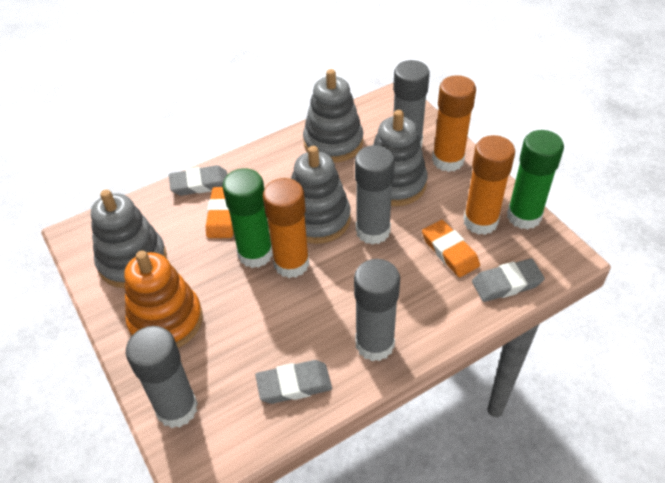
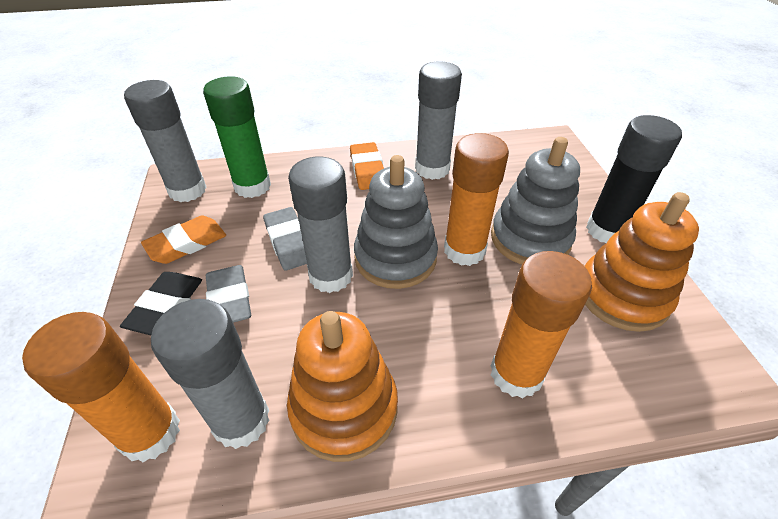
black eraser: 0 -> 1
black glue stick: 0 -> 1
green glue stick: 2 -> 1
grey eraser: 3 -> 2
grey stacking toy: 4 -> 2
orange stacking toy: 1 -> 2

